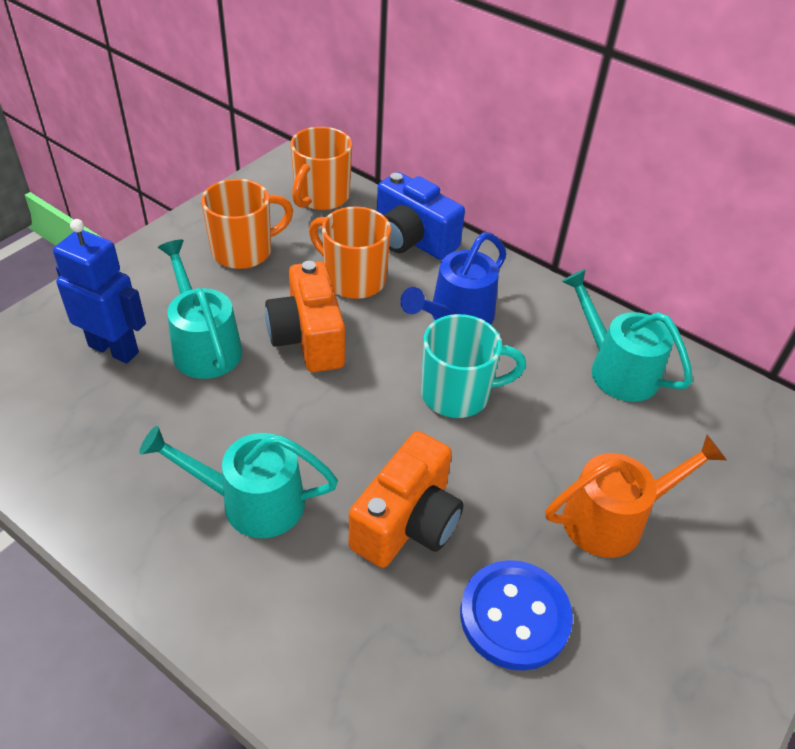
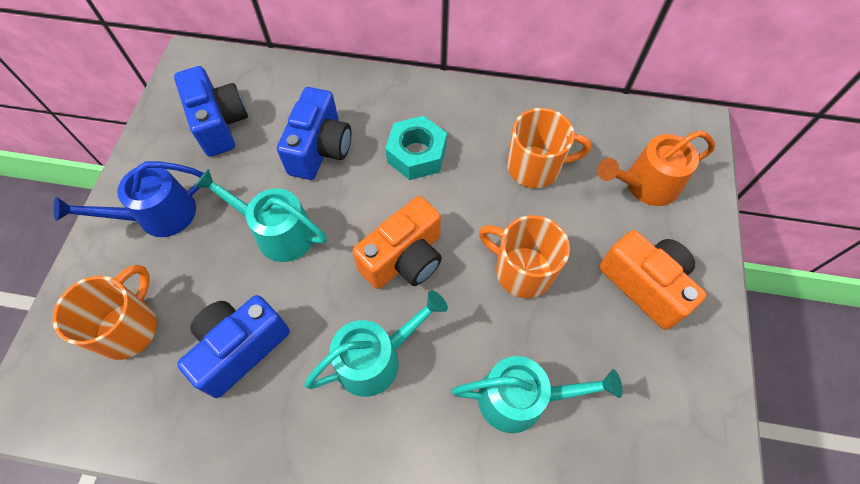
blue button: 1 -> 0
blue camera: 1 -> 3
blue robot: 1 -> 0
turquoise mug: 1 -> 0
turquoise nut: 0 -> 1

